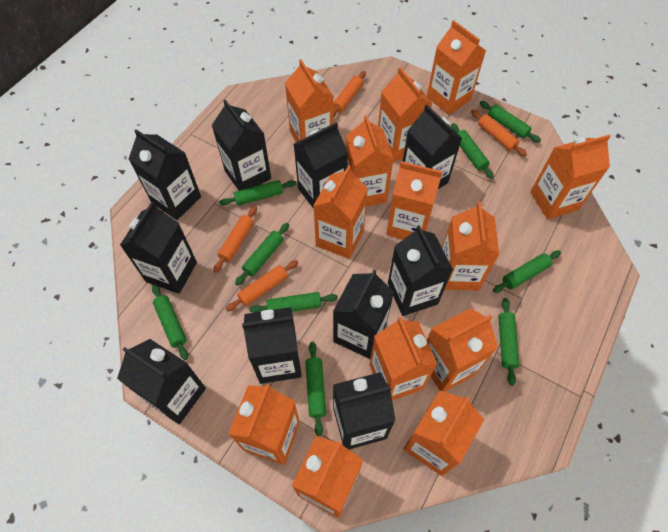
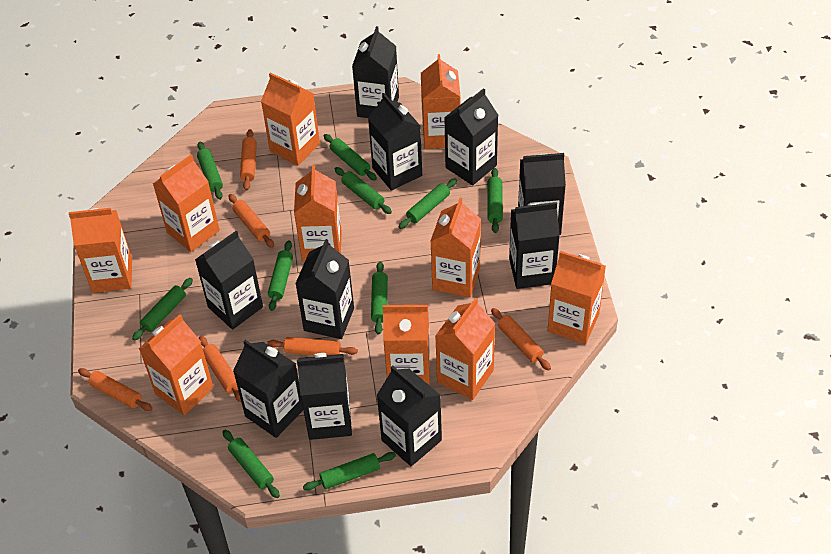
green rolling pin: 9 -> 10
orange carton: 13 -> 10
orange rolling pin: 4 -> 6

